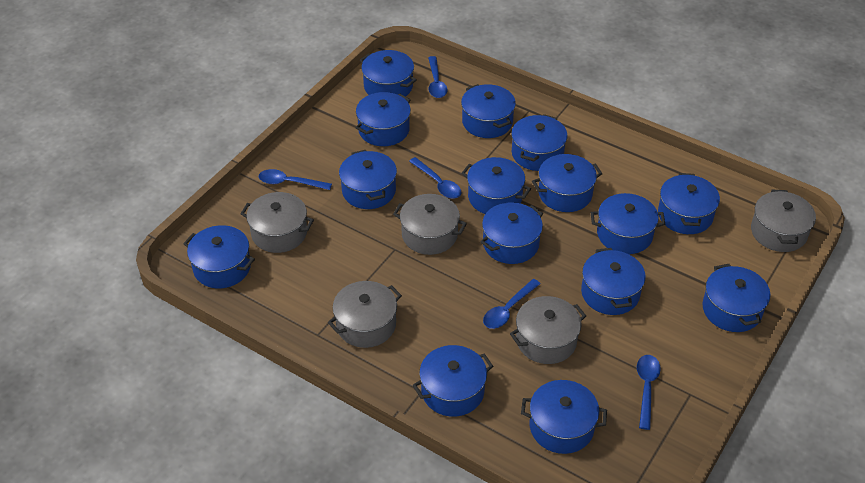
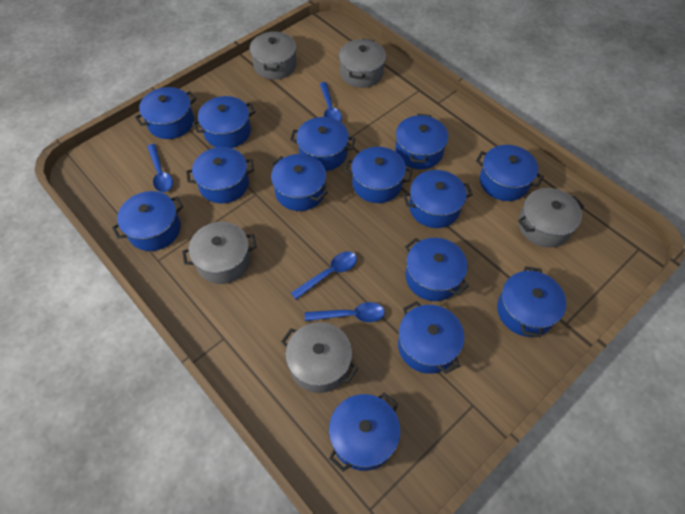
blue pot: 15 -> 14
blue spoon: 5 -> 4

